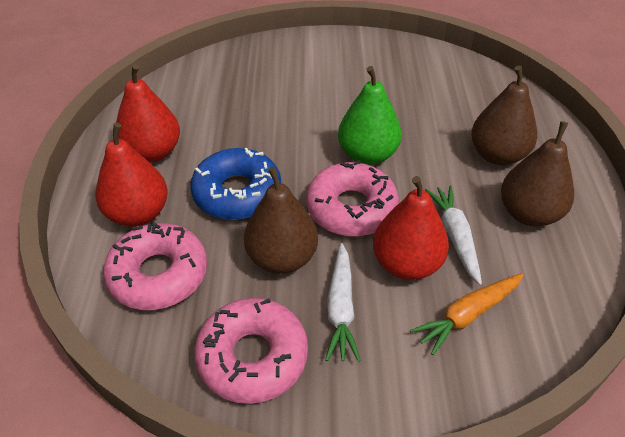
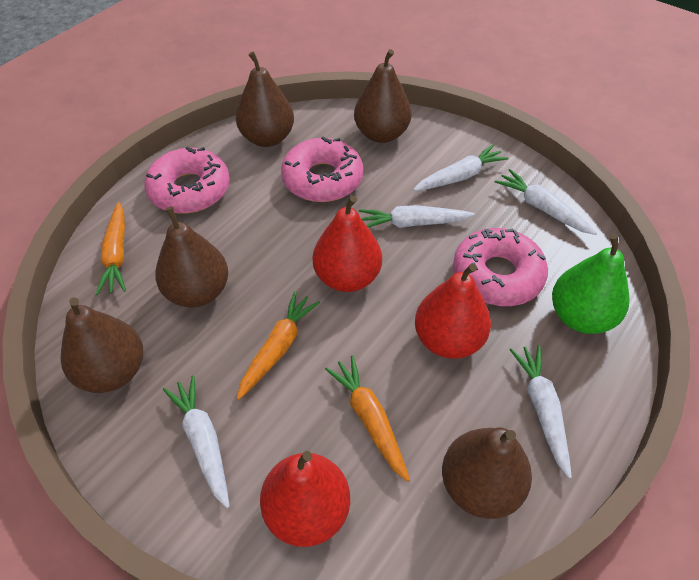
blue donut: 1 -> 0
brown pear: 3 -> 5
orange carrot: 1 -> 3
white carrot: 2 -> 5

